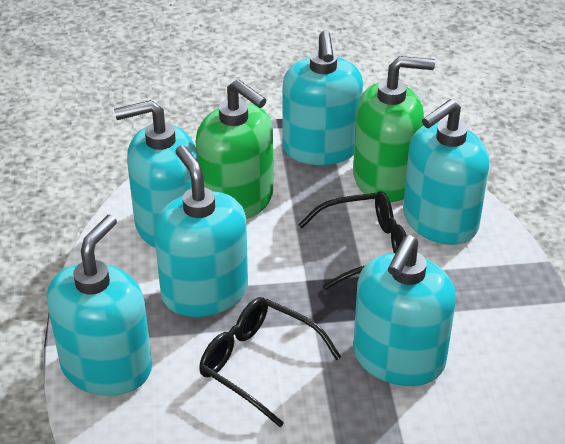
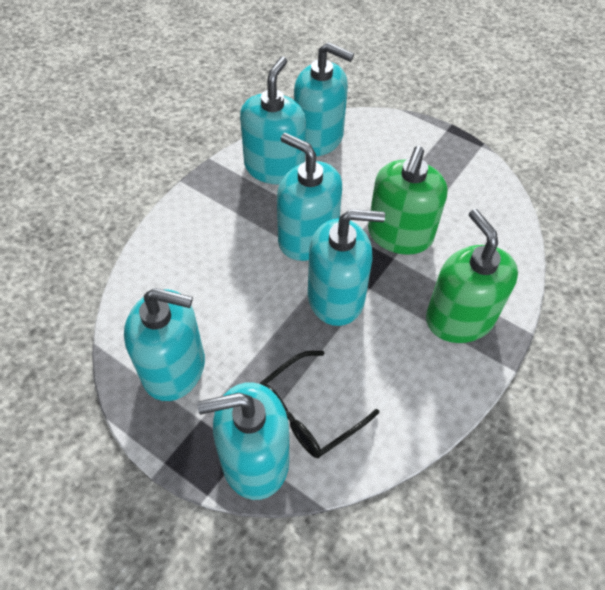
black glasses: 2 -> 1

